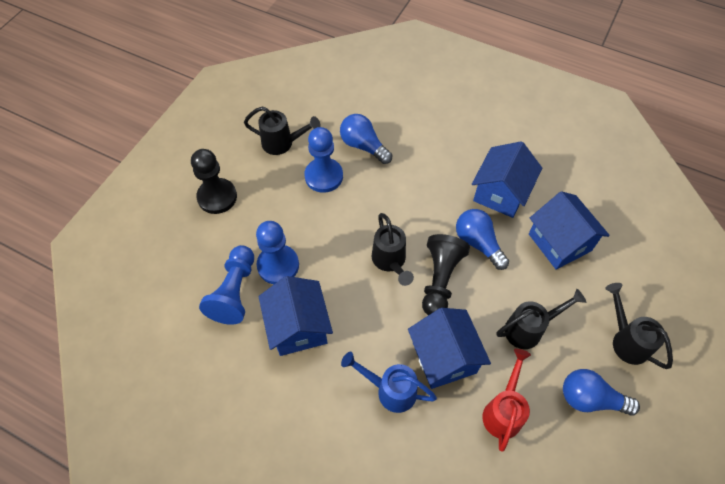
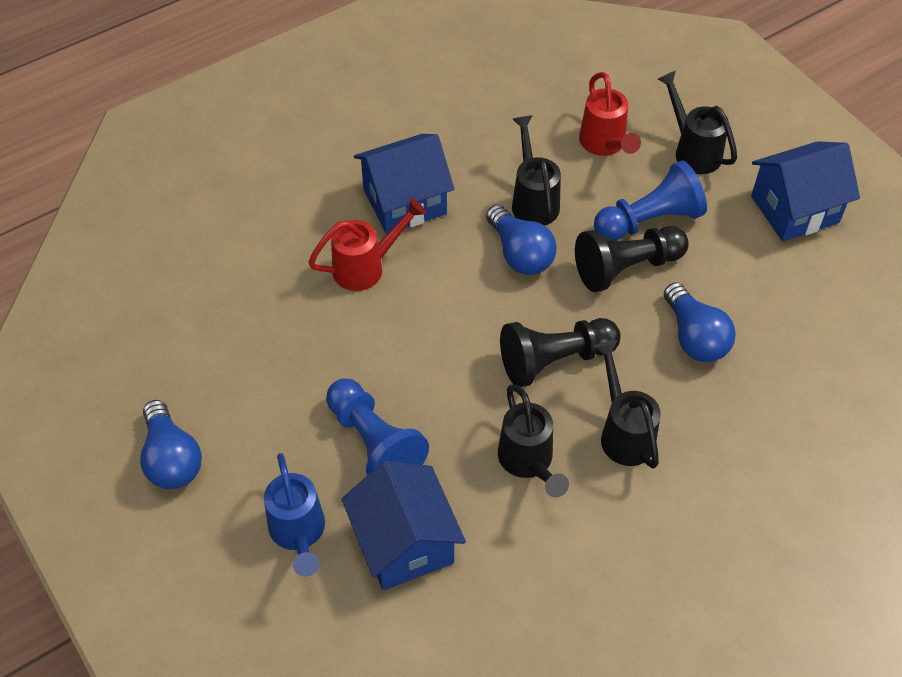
blue house: 4 -> 3
blue pawn: 3 -> 2
red watering can: 1 -> 2

